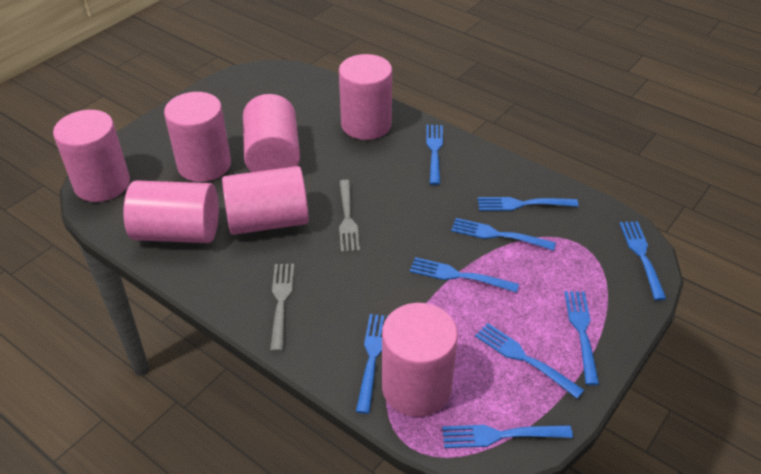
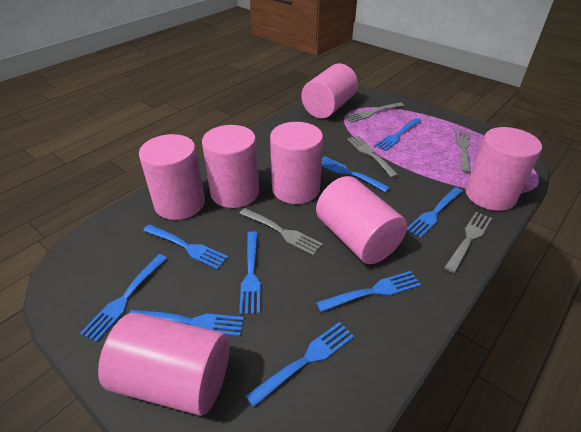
grey fork: 2 -> 5

